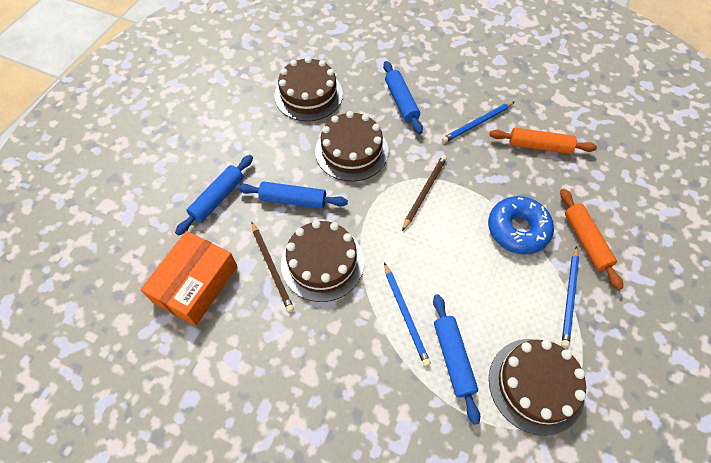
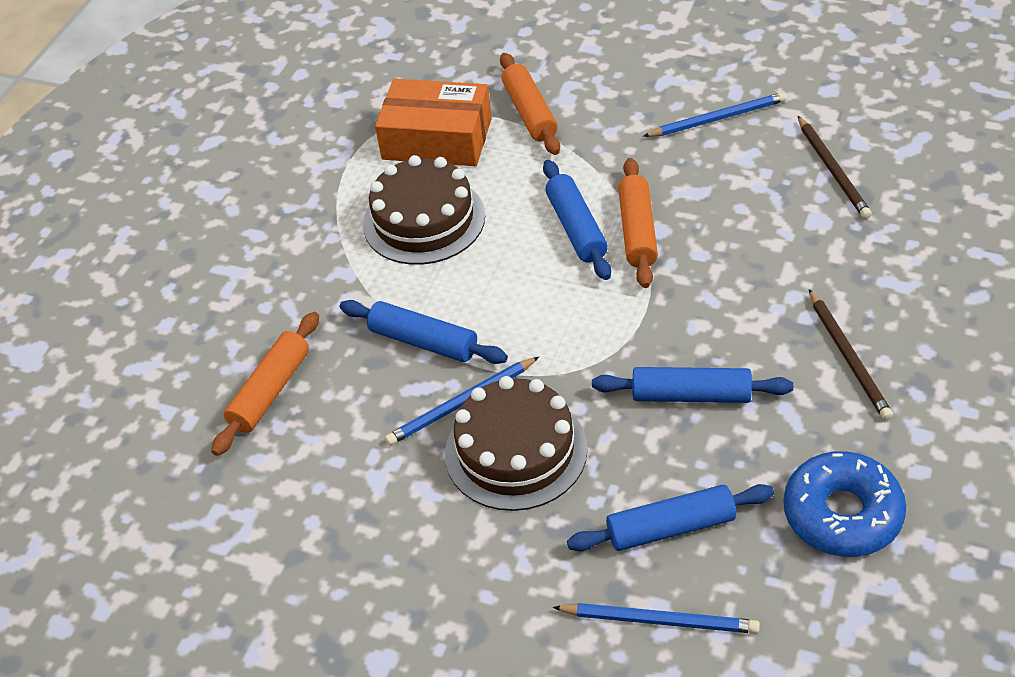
brown cake: 4 -> 2
orange rolling pin: 2 -> 3

